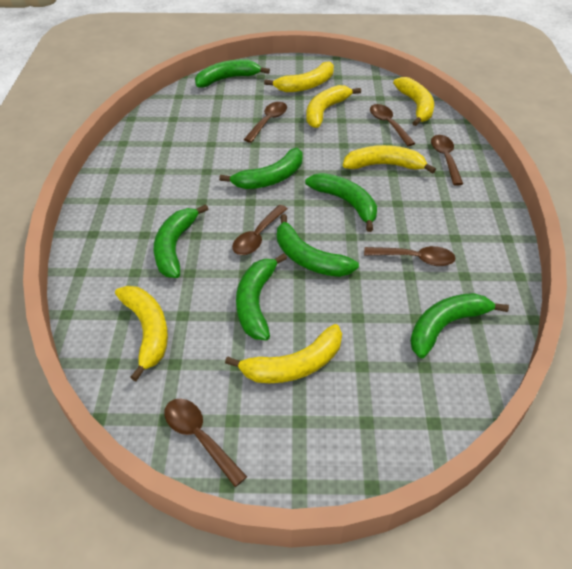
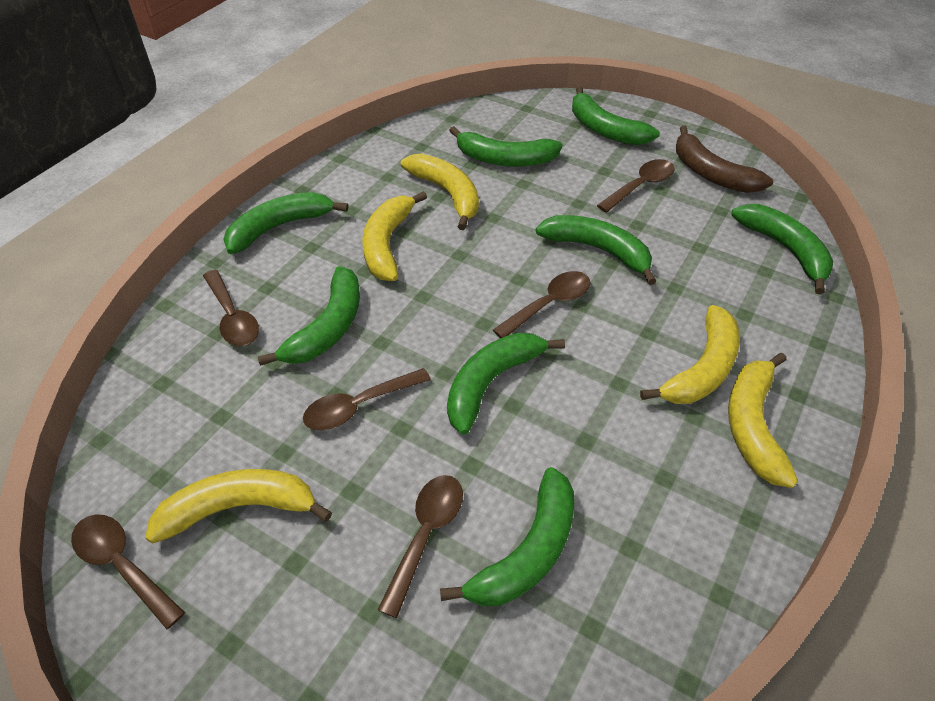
brown banana: 0 -> 1
green banana: 7 -> 8
yellow banana: 6 -> 5

